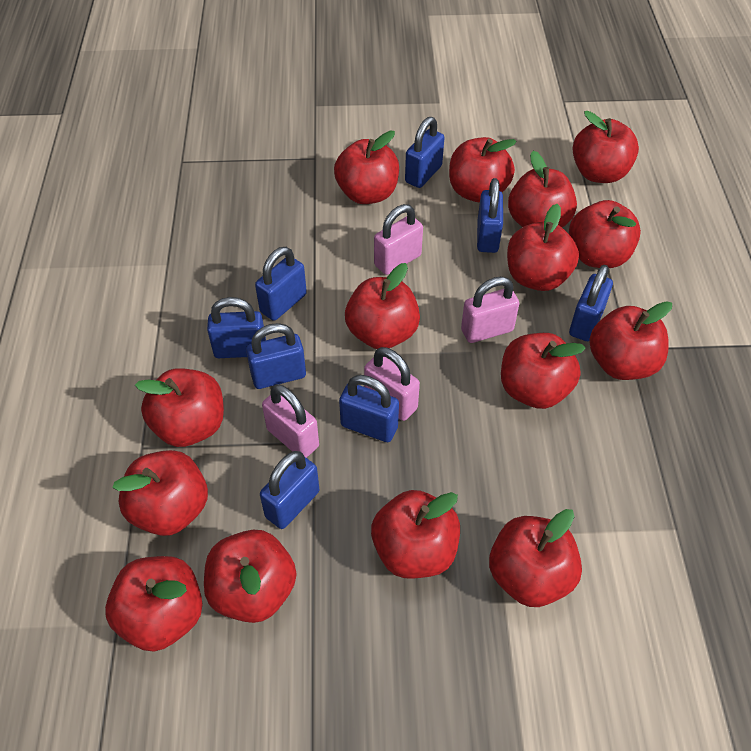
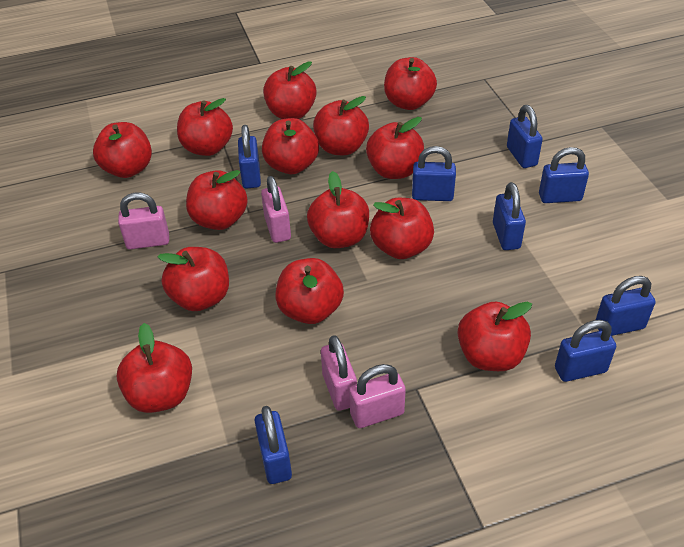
red apple: 15 -> 14

